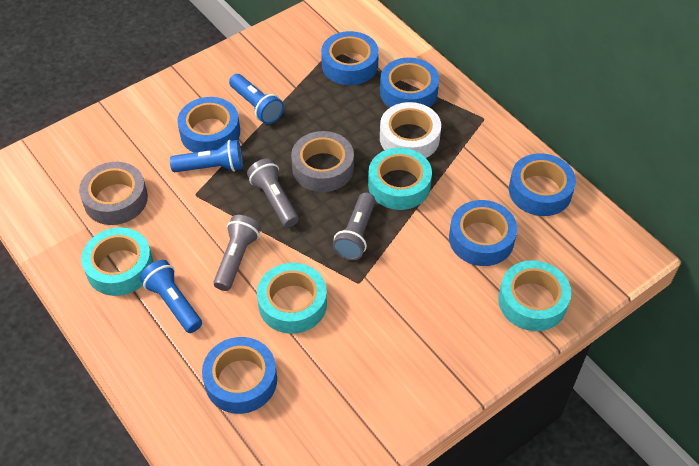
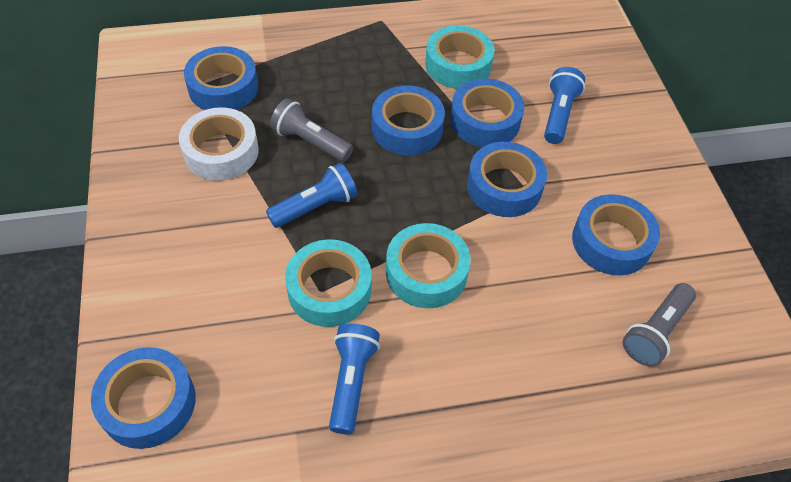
grey flashlight: 3 -> 2
grey tape: 2 -> 0
turquoise tape: 4 -> 3

